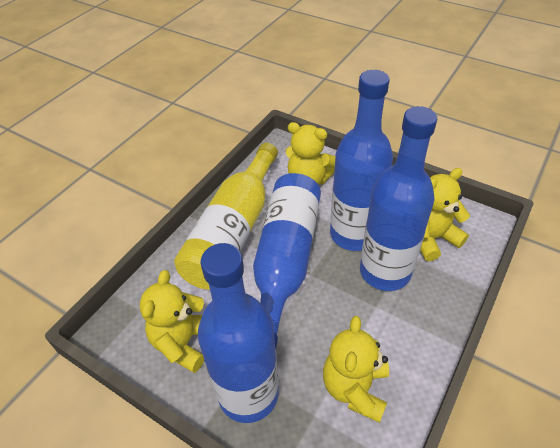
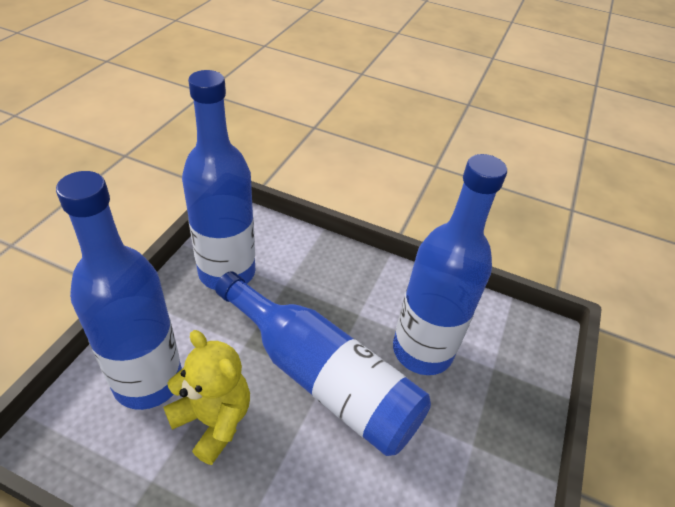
yellow bottle: 1 -> 0
yellow teddy bear: 4 -> 1

